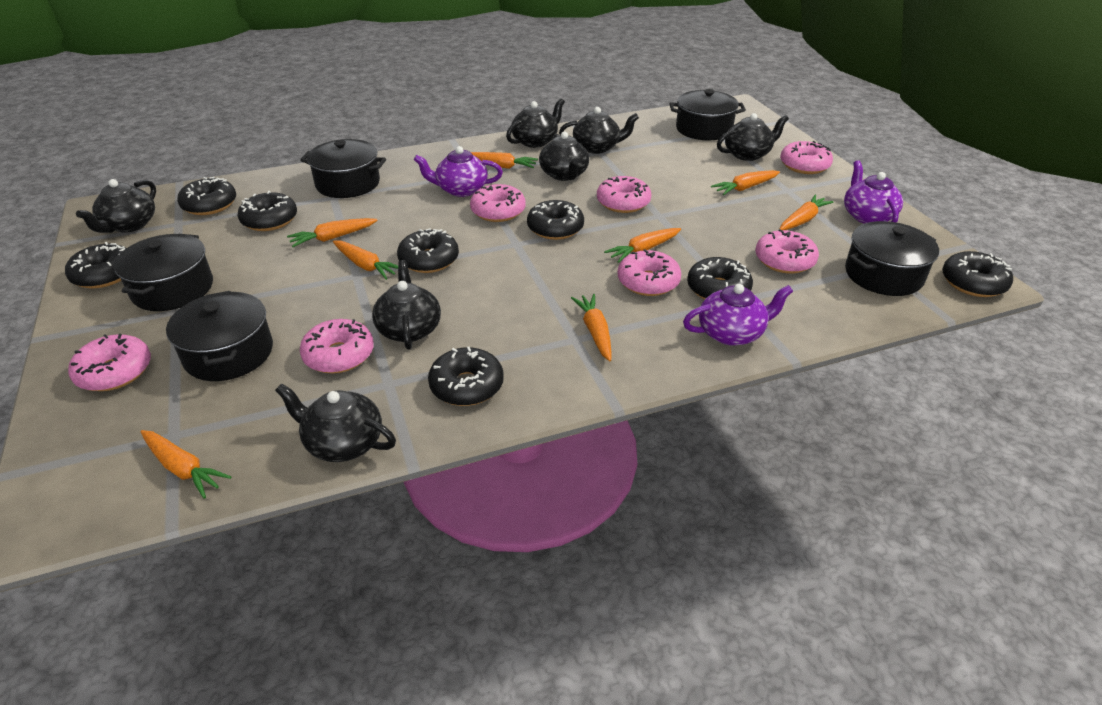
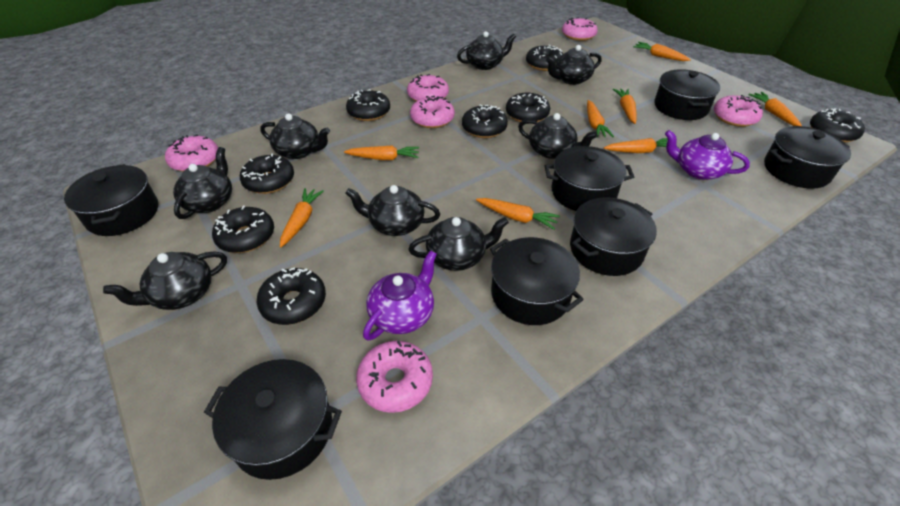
black pot: 5 -> 7
black teapot: 7 -> 8
pink donut: 7 -> 6
purple teapot: 3 -> 2

